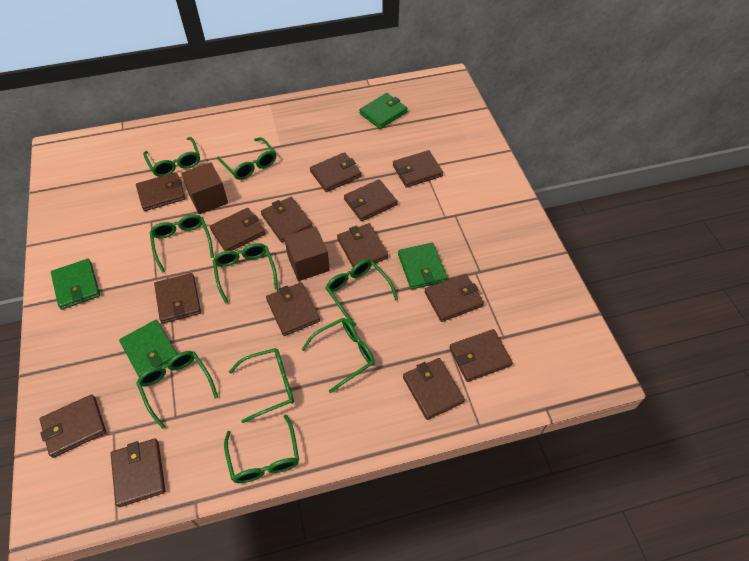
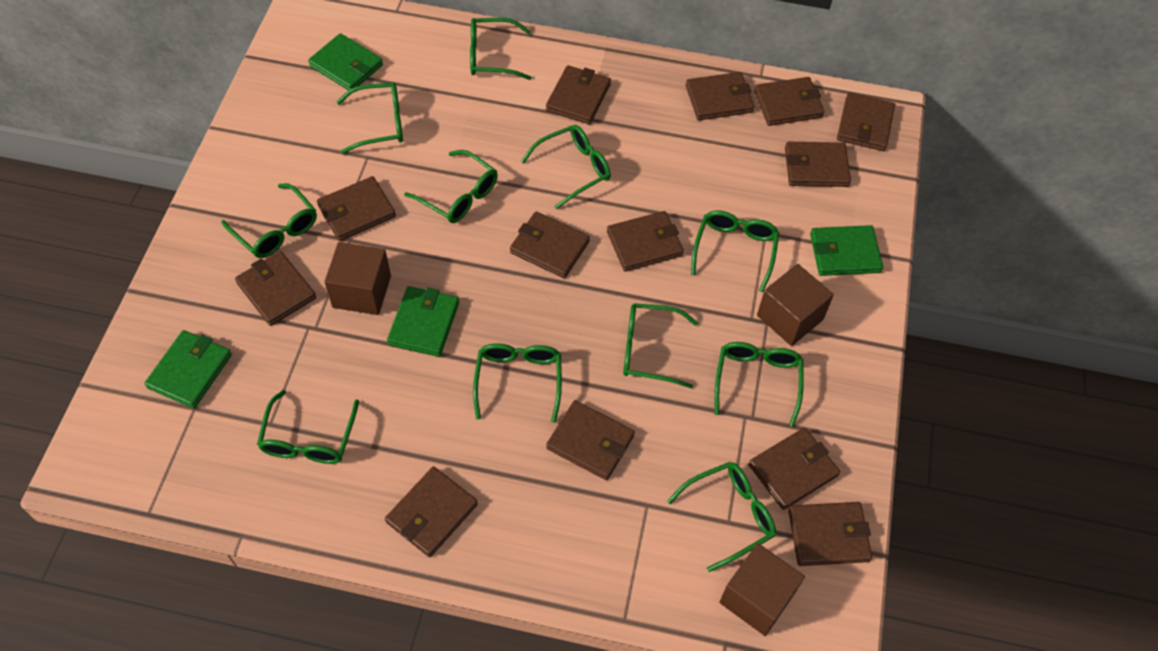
brown cube: 2 -> 3
brown wallet: 14 -> 13
green glasses: 9 -> 11

